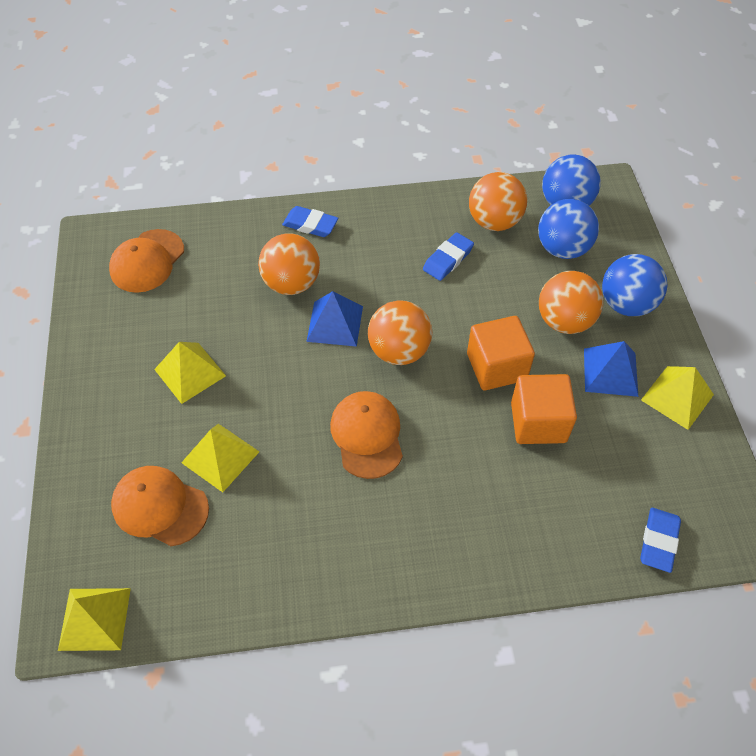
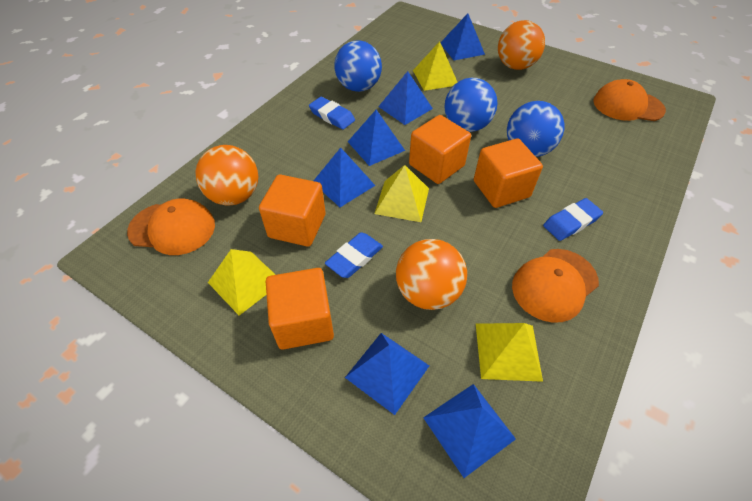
blue pyramid: 2 -> 6
orange ball: 4 -> 3
orange cube: 2 -> 4

